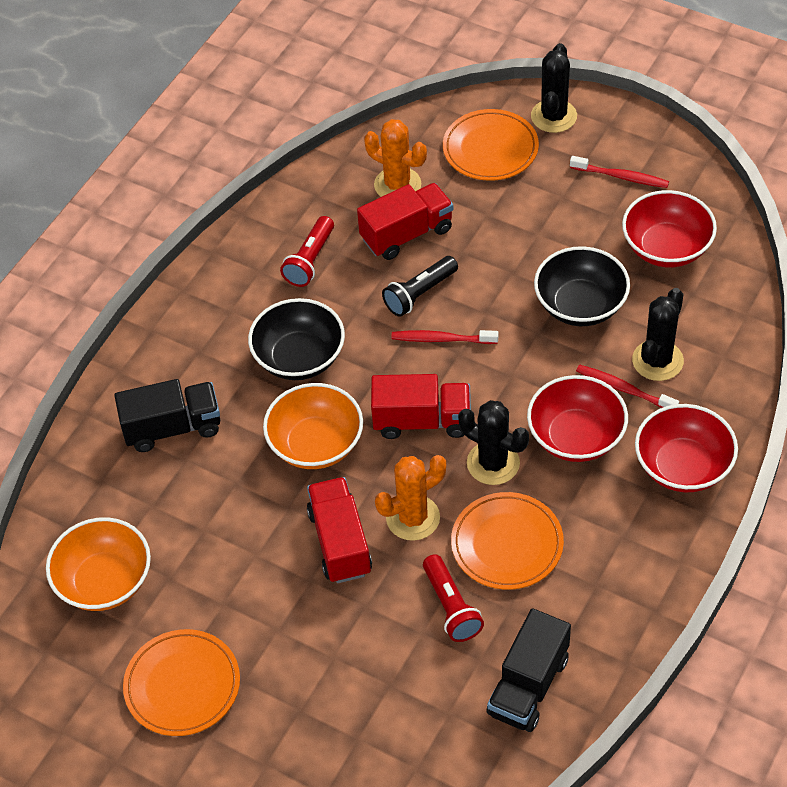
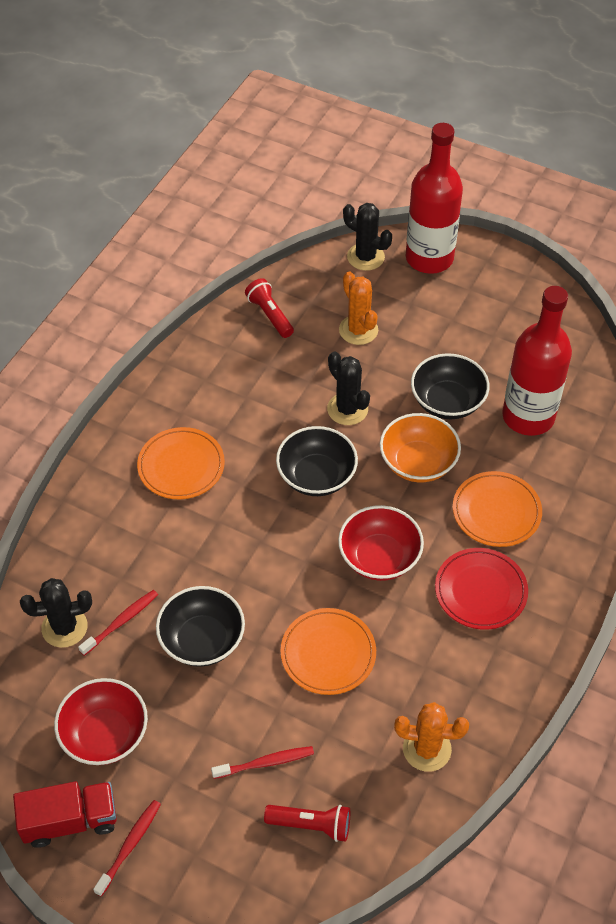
black bowl: 2 -> 3
black flashlight: 1 -> 0
black truck: 2 -> 0
orange bowl: 2 -> 1
red bottle: 0 -> 2
red bowl: 3 -> 2
red plate: 0 -> 1
red truck: 3 -> 1

